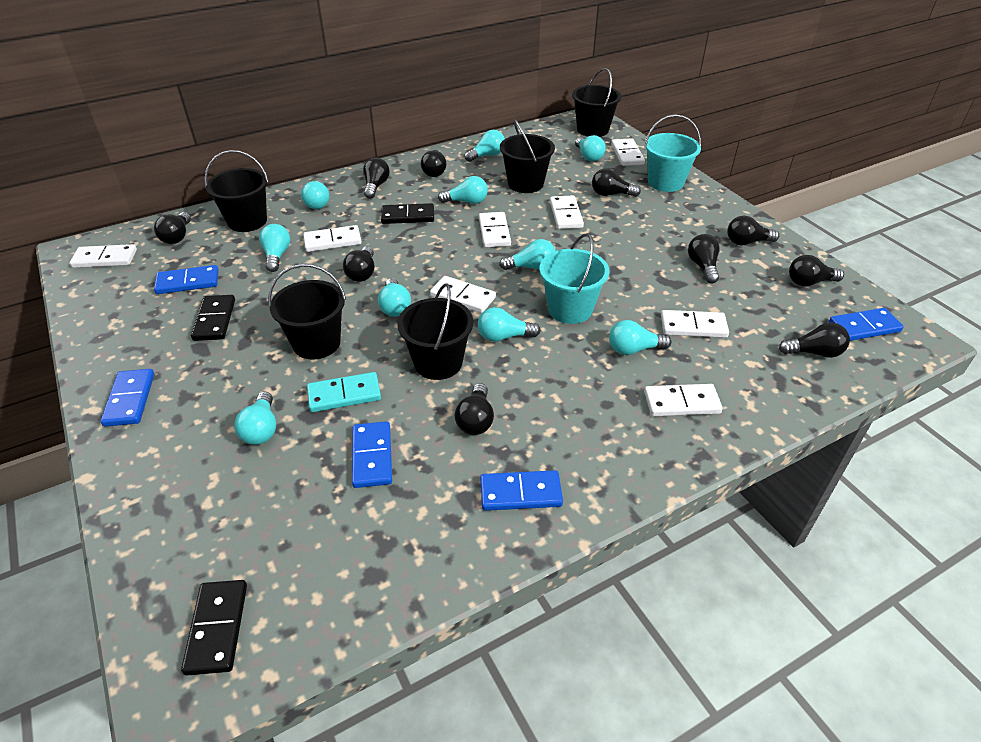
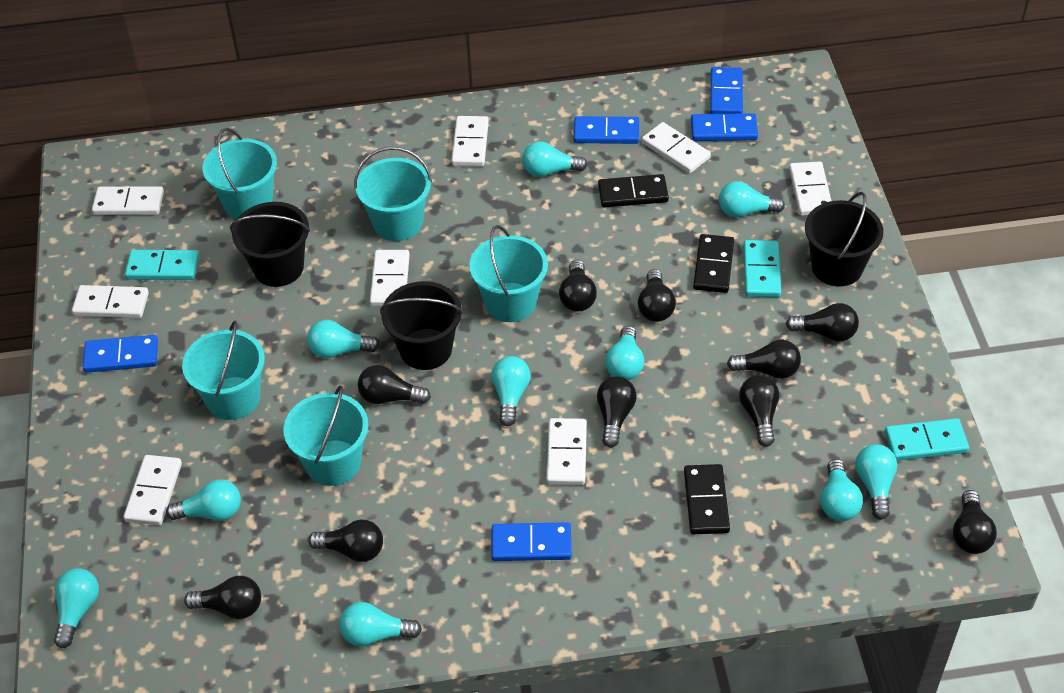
black bucket: 5 -> 3
turquoise bucket: 2 -> 5
turquoise domino: 1 -> 3

